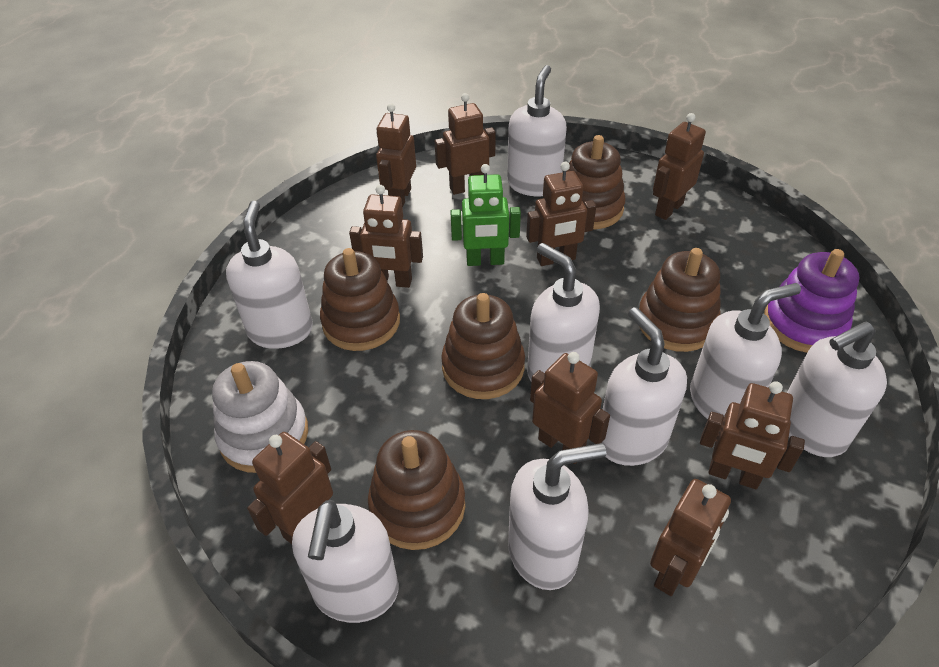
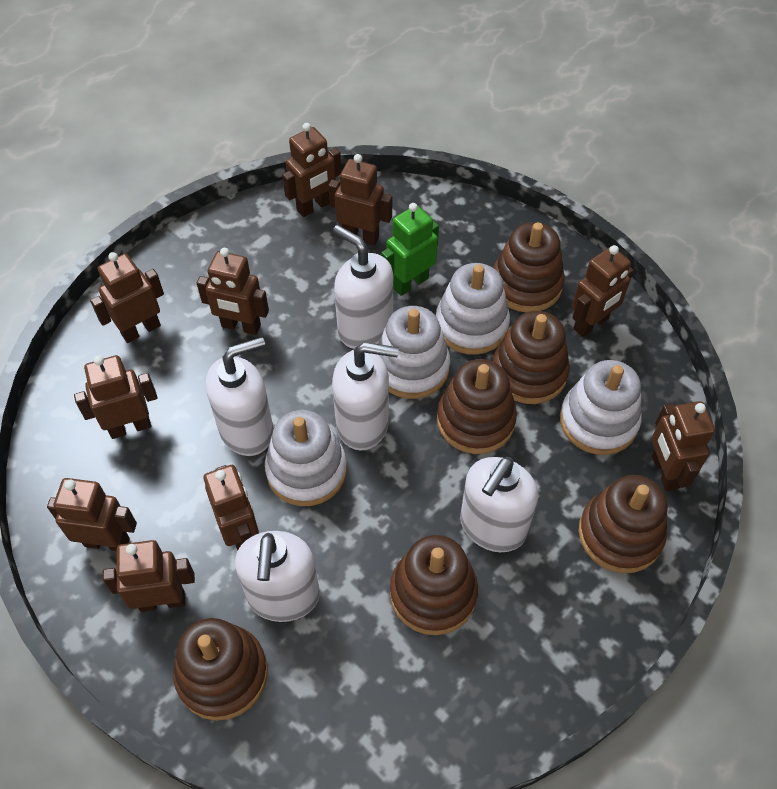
brown robot: 9 -> 10
brown stacking toy: 5 -> 6
purple stacking toy: 1 -> 0
white soap dispenser: 8 -> 5
white stacking toy: 1 -> 4

